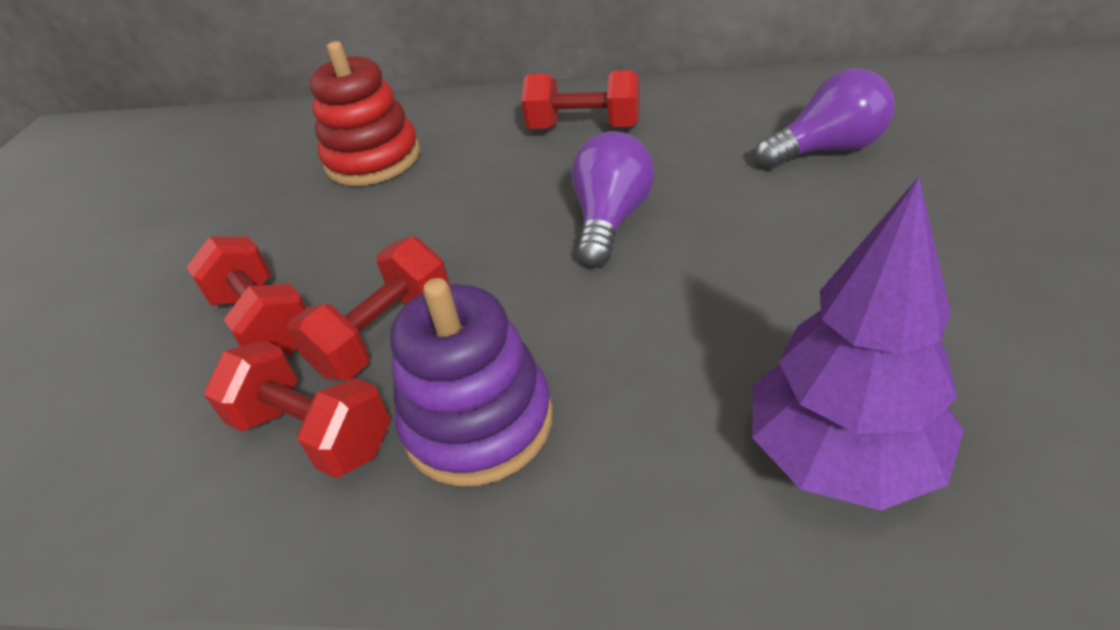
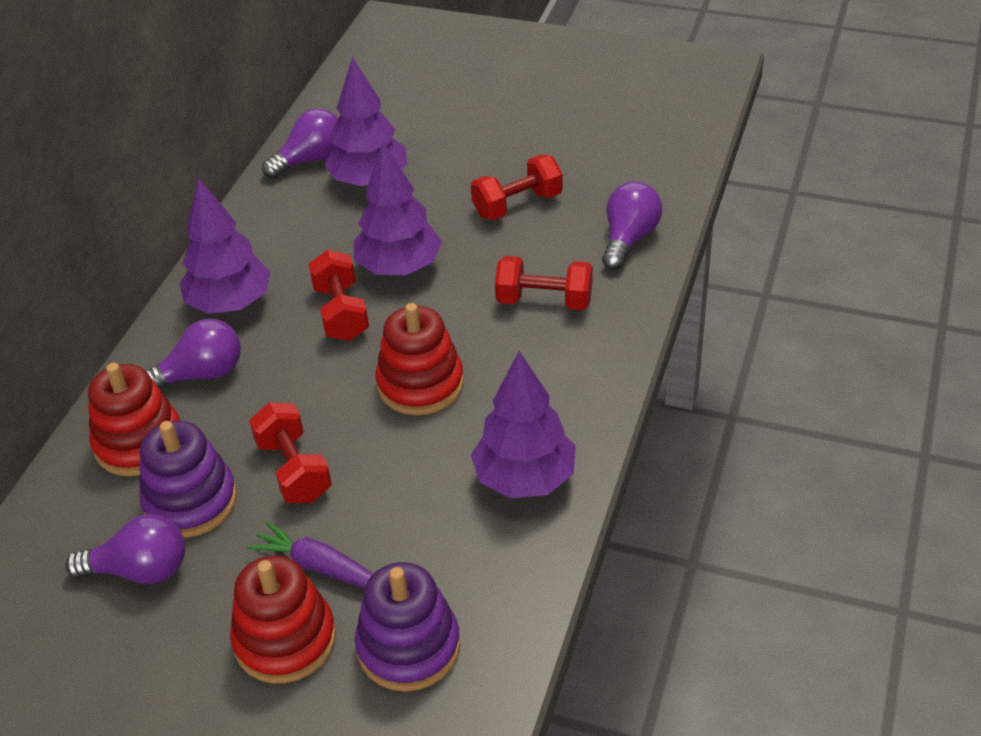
purple carrot: 0 -> 1
purple light bulb: 2 -> 4
purple stacking toy: 1 -> 2
purple tree: 1 -> 4
red stacking toy: 1 -> 3

